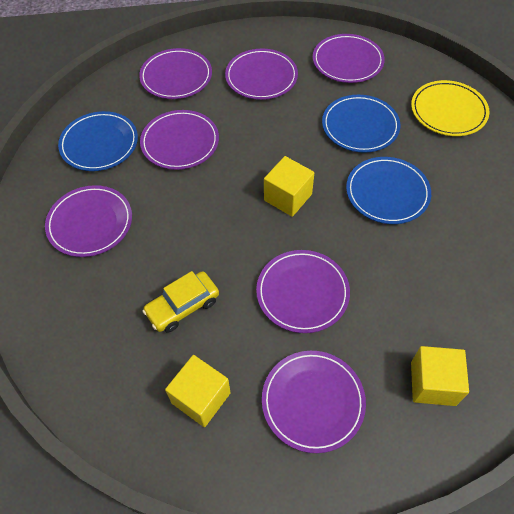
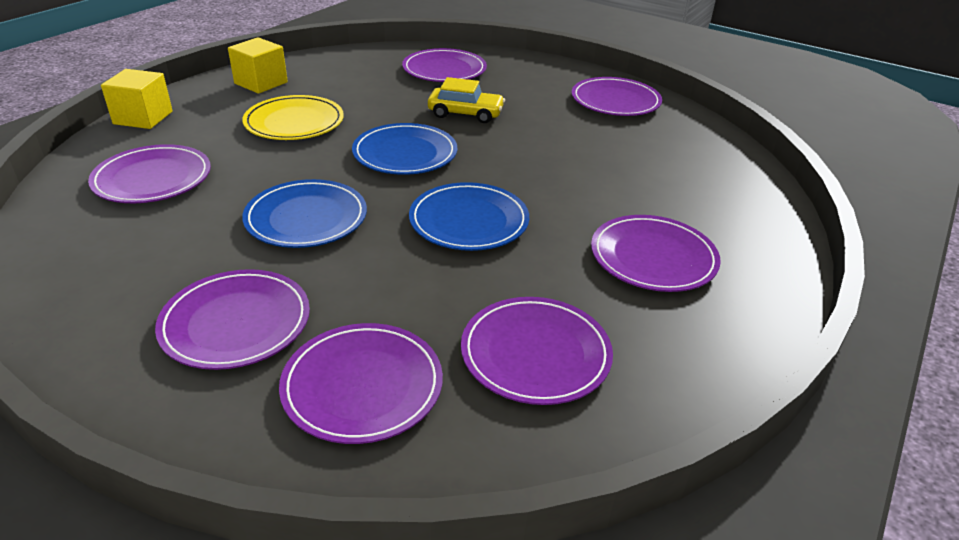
yellow cube: 3 -> 2

